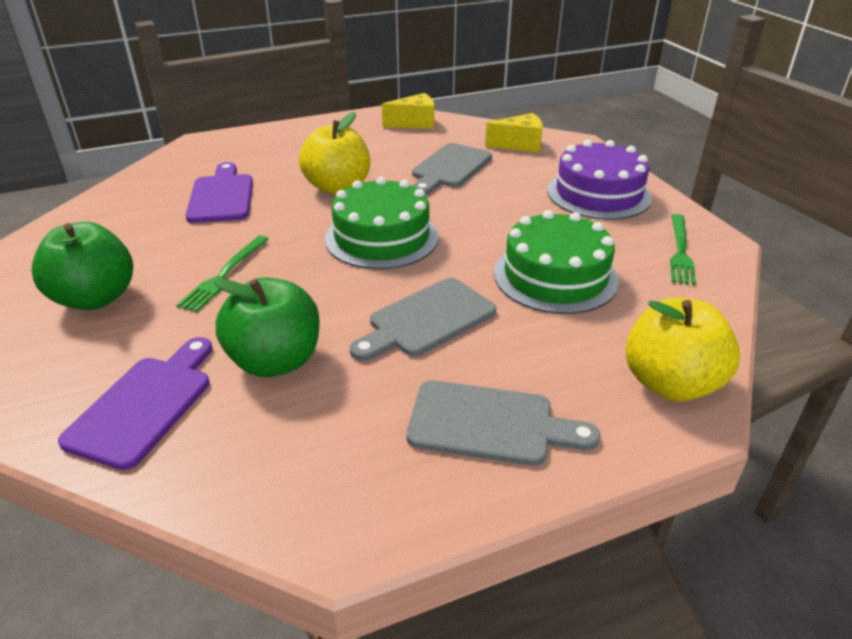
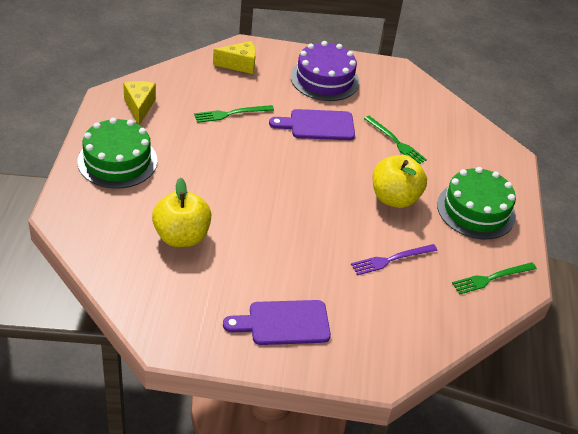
green apple: 2 -> 0
green fork: 2 -> 3
grey cutting board: 3 -> 0
purple fork: 0 -> 1

